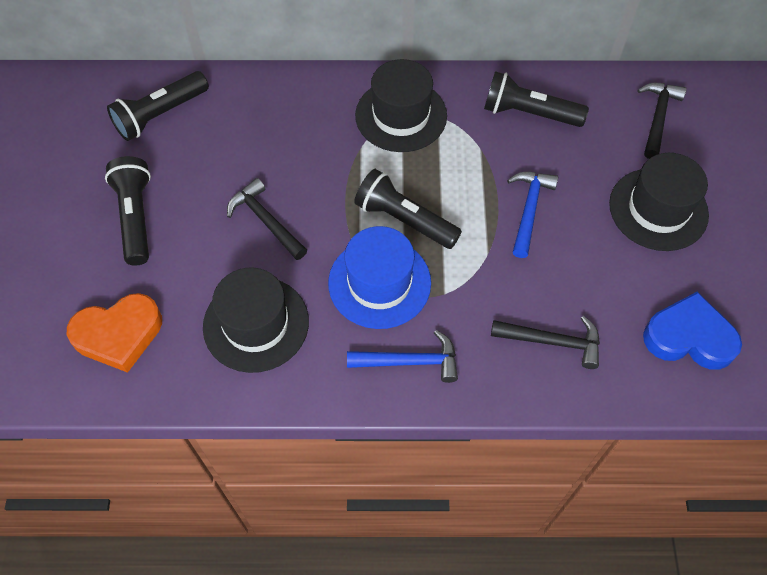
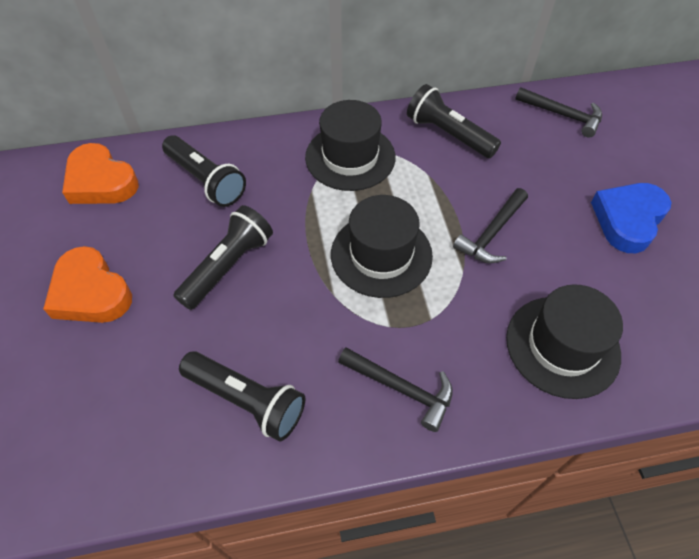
blue hammer: 2 -> 0
blue hat: 1 -> 0
orange heart: 1 -> 2

